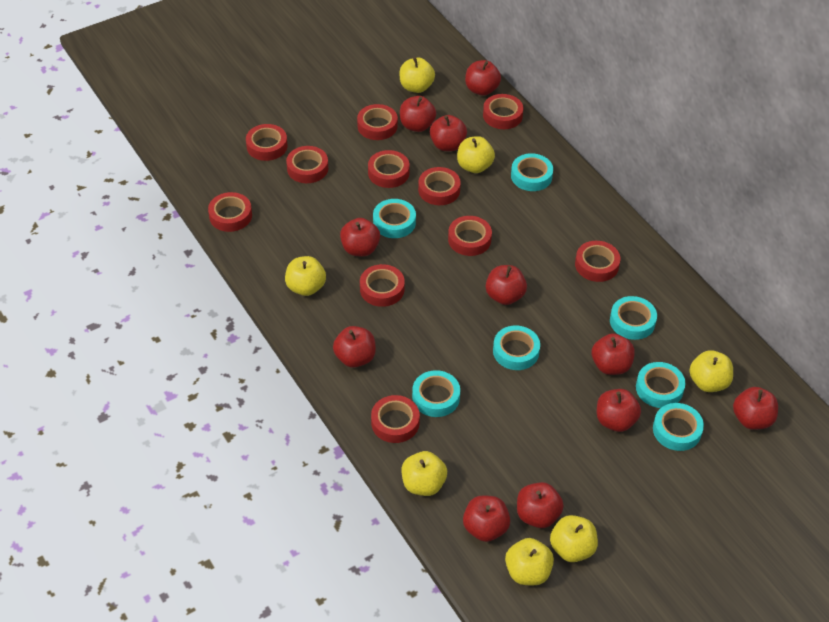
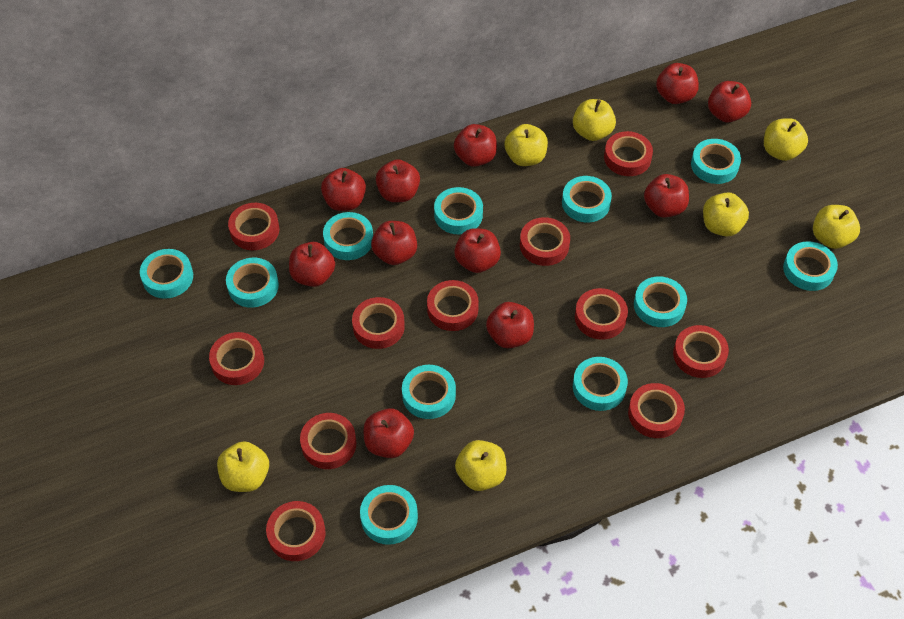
turquoise tape: 7 -> 11

